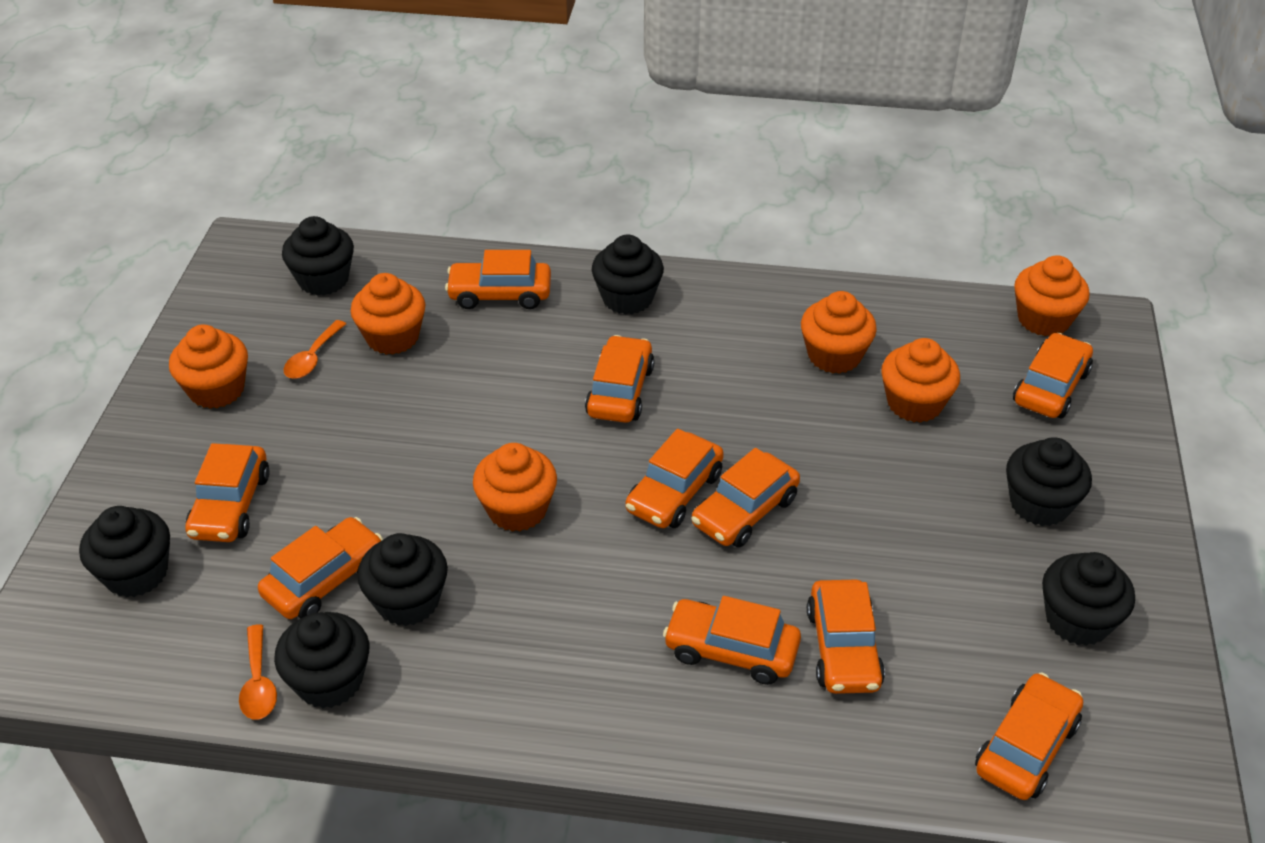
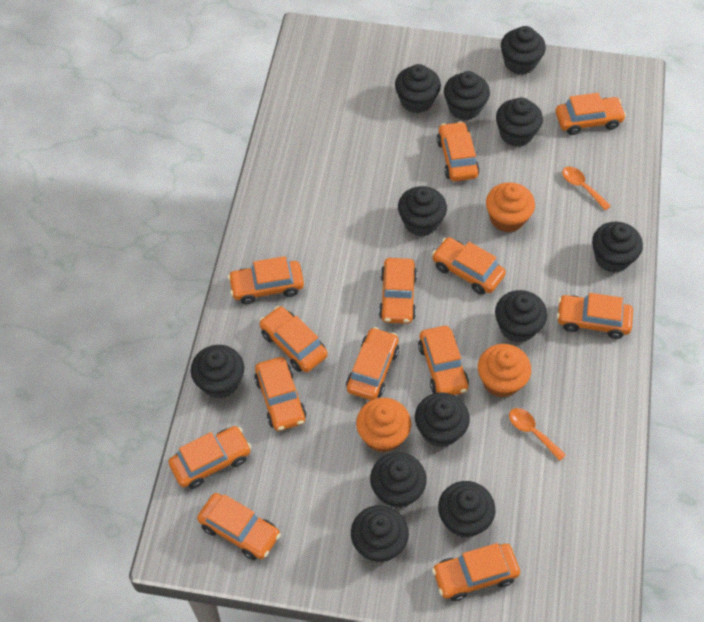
black cupcake: 7 -> 12
orange car: 10 -> 13
orange cupcake: 6 -> 3

